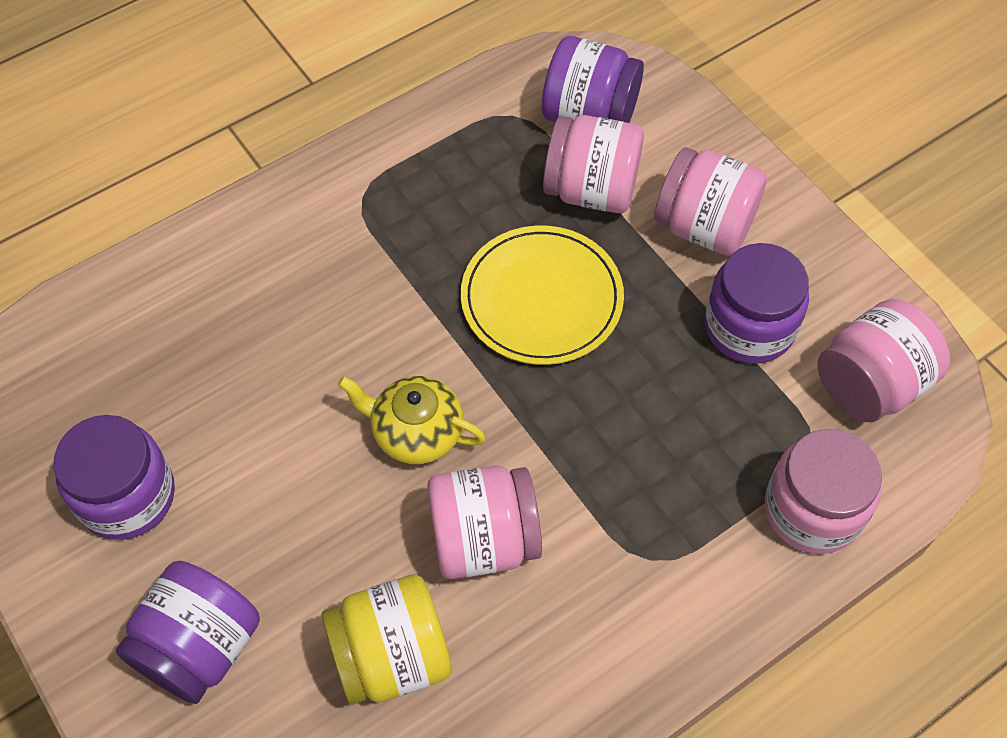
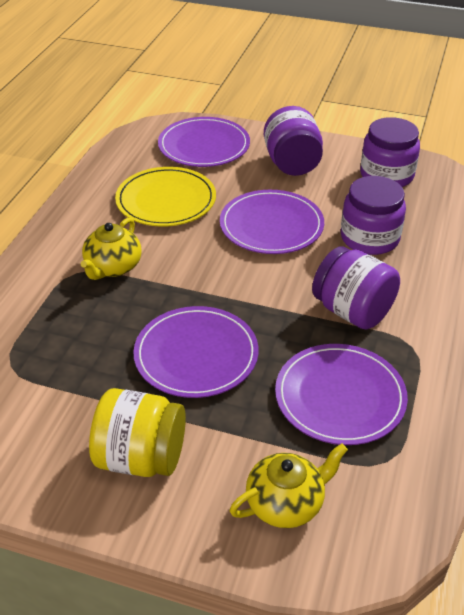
pink jar: 5 -> 0
purple plate: 0 -> 4
yellow teapot: 1 -> 2

